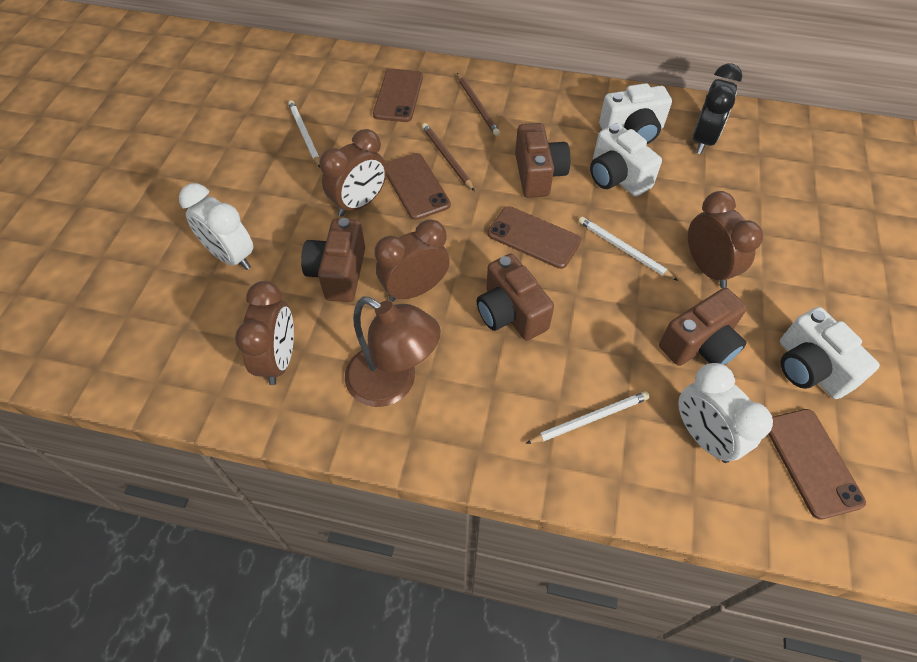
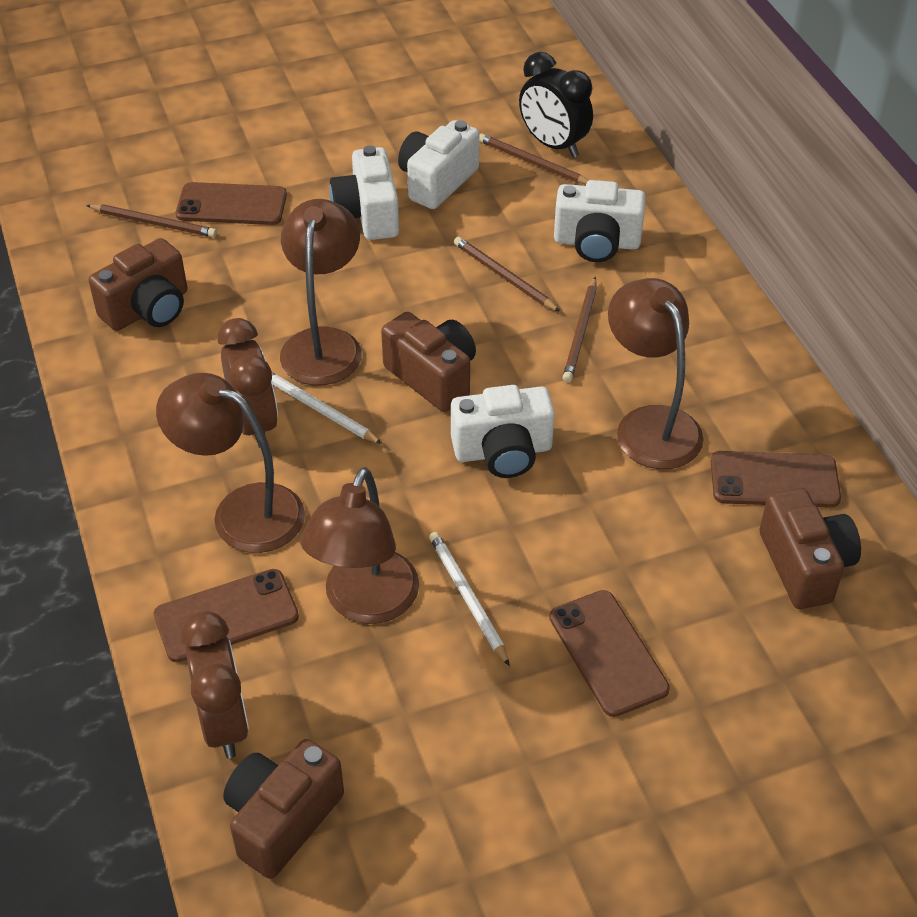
brown clock: 4 -> 2
brown lamp: 1 -> 4
brown pencil: 2 -> 4
white camera: 3 -> 4
white clock: 2 -> 0
white pencil: 3 -> 2

